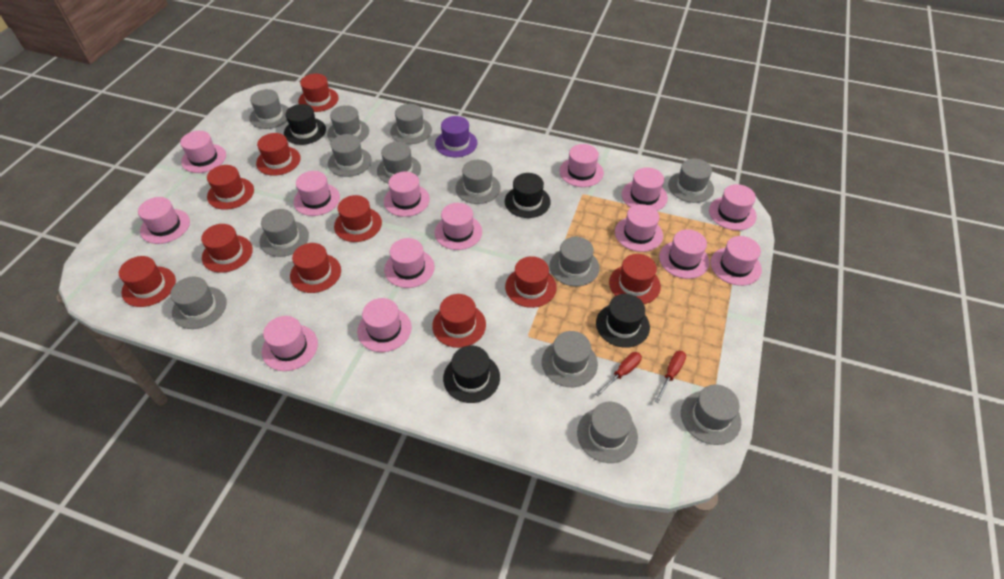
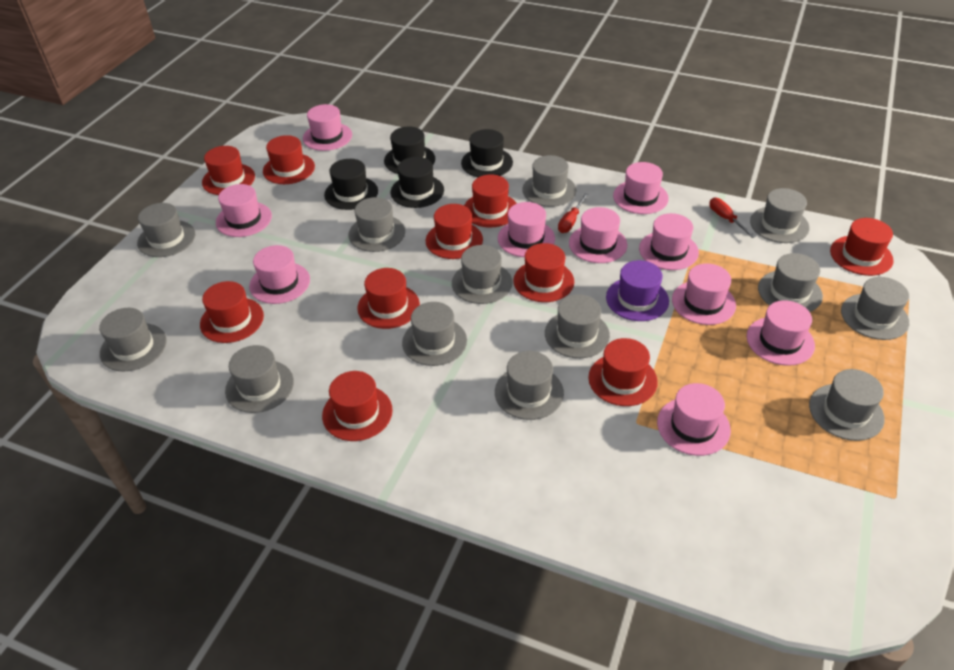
pink hat: 14 -> 10

